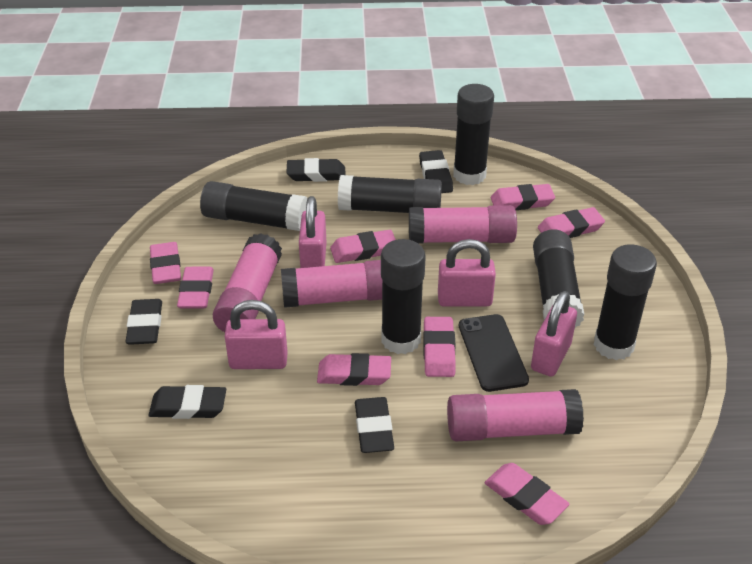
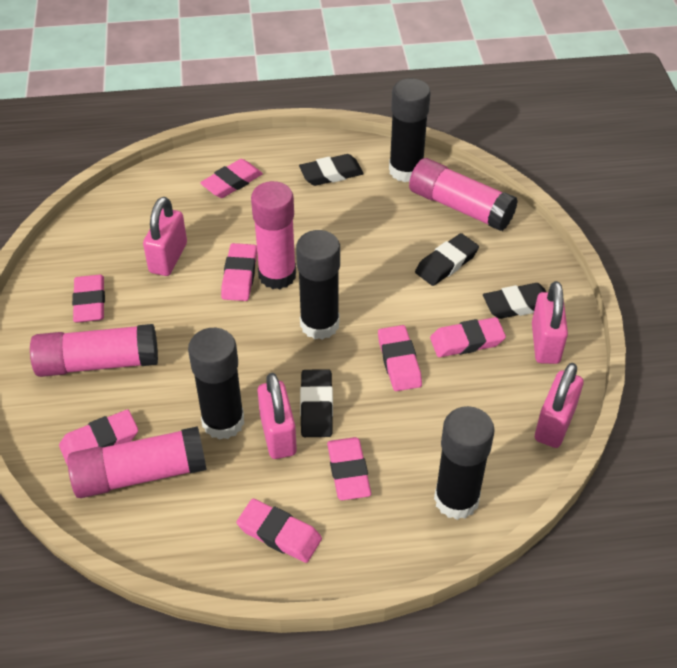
black eraser: 5 -> 4
black glue stick: 6 -> 4
black phone: 1 -> 0

